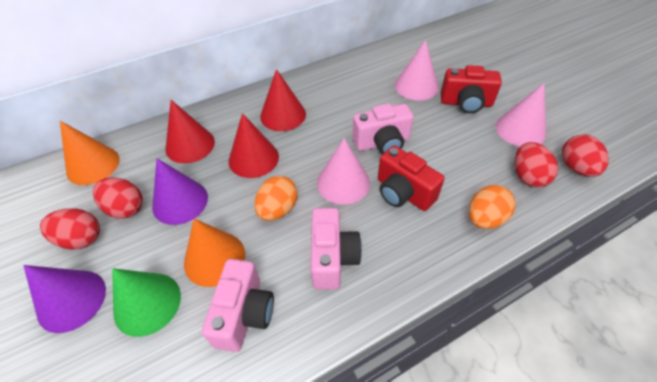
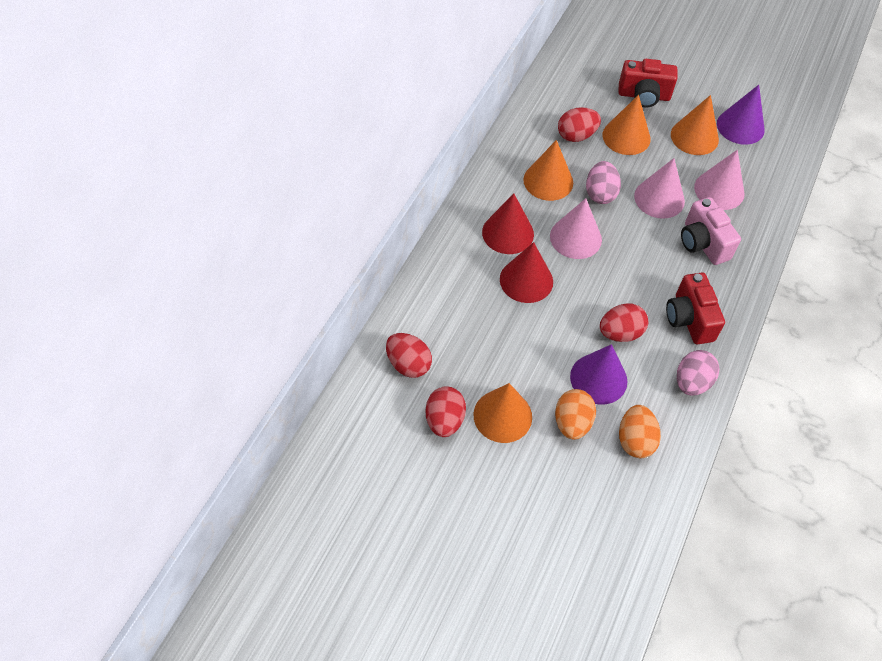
green cone: 1 -> 0
orange cone: 2 -> 4
pink camera: 3 -> 1
pink egg: 0 -> 2
red cone: 3 -> 2

